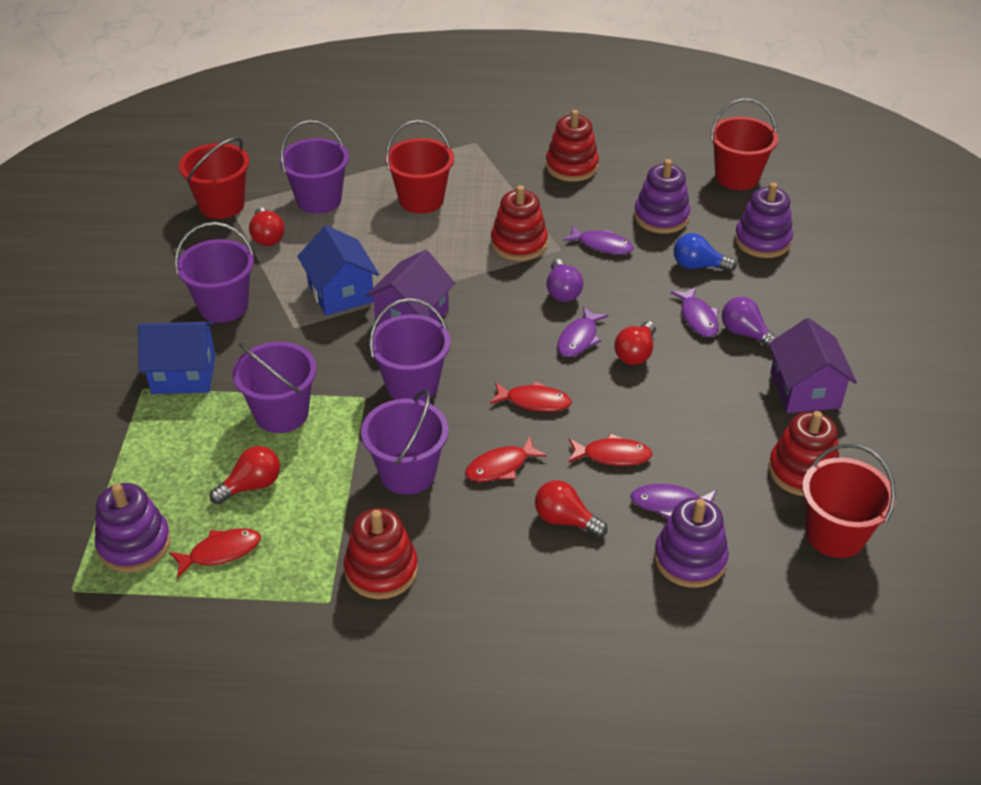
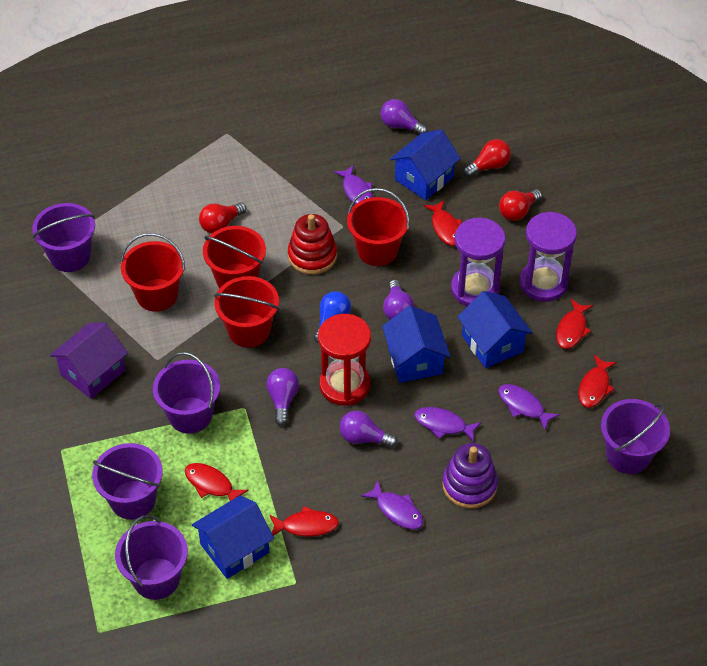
blue house: 2 -> 4
purple hourglass: 0 -> 2
purple house: 2 -> 1
purple light bulb: 2 -> 4
purple stacking toy: 4 -> 1
red fish: 4 -> 5
red hourglass: 0 -> 1
red light bulb: 4 -> 3
red stacking toy: 4 -> 1

